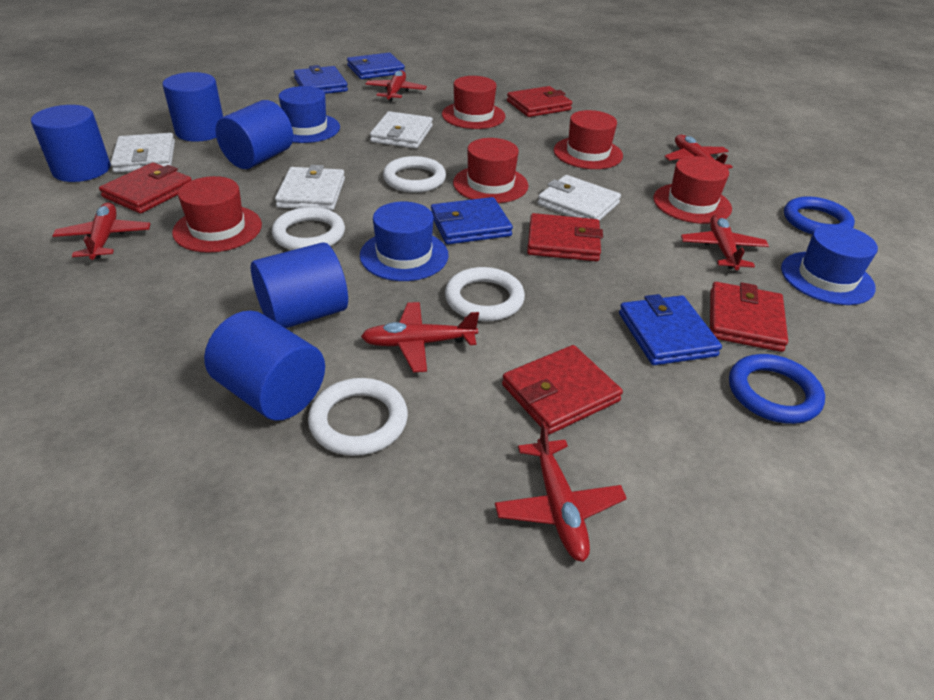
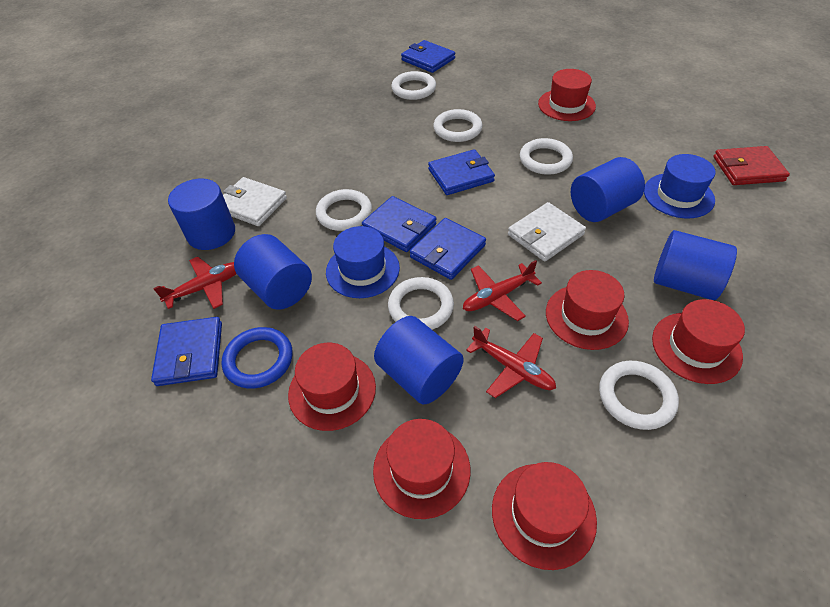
blue hat: 3 -> 2
blue ring: 2 -> 1
blue wallet: 4 -> 5
red hat: 5 -> 6
red plane: 6 -> 3
red wallet: 5 -> 1
white ring: 4 -> 6
white wallet: 4 -> 2

